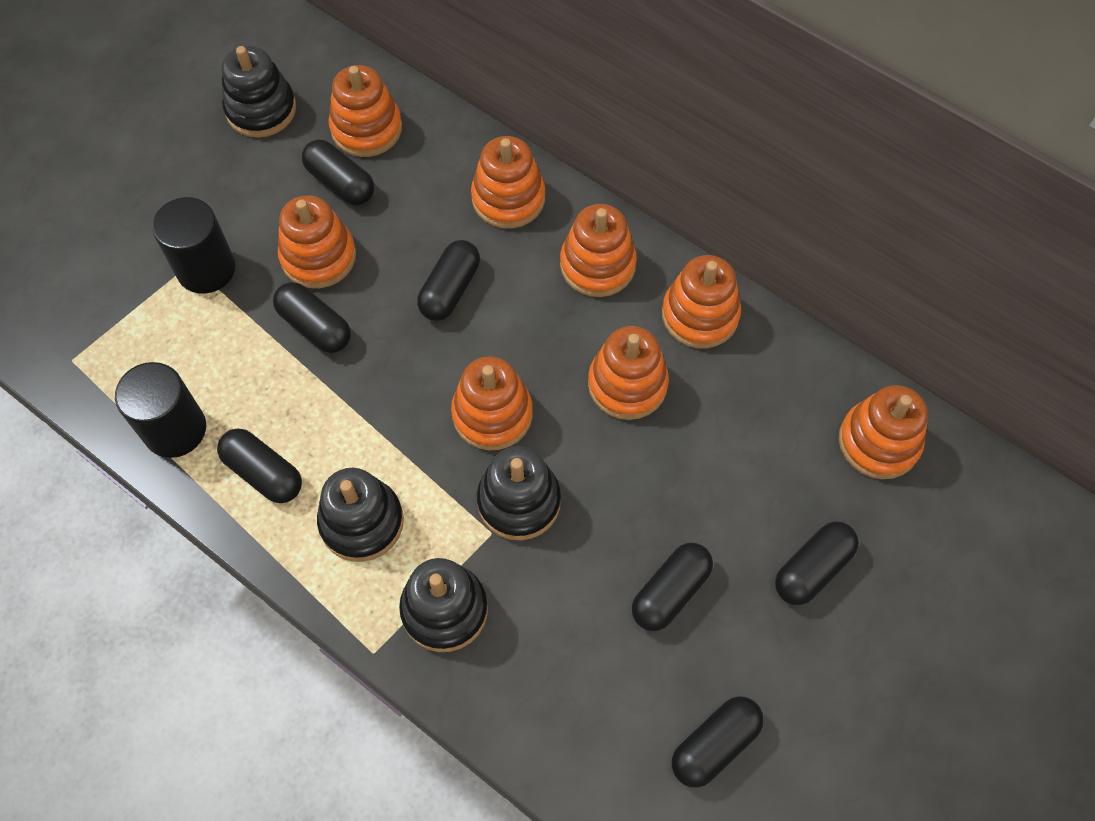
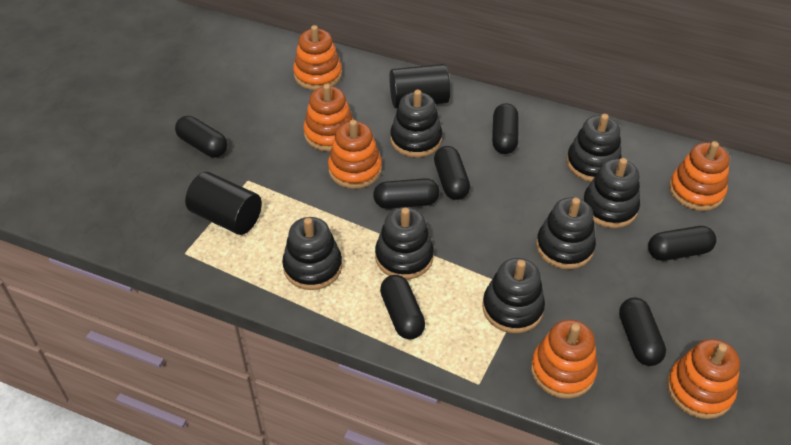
black stacking toy: 4 -> 7
orange stacking toy: 8 -> 6

